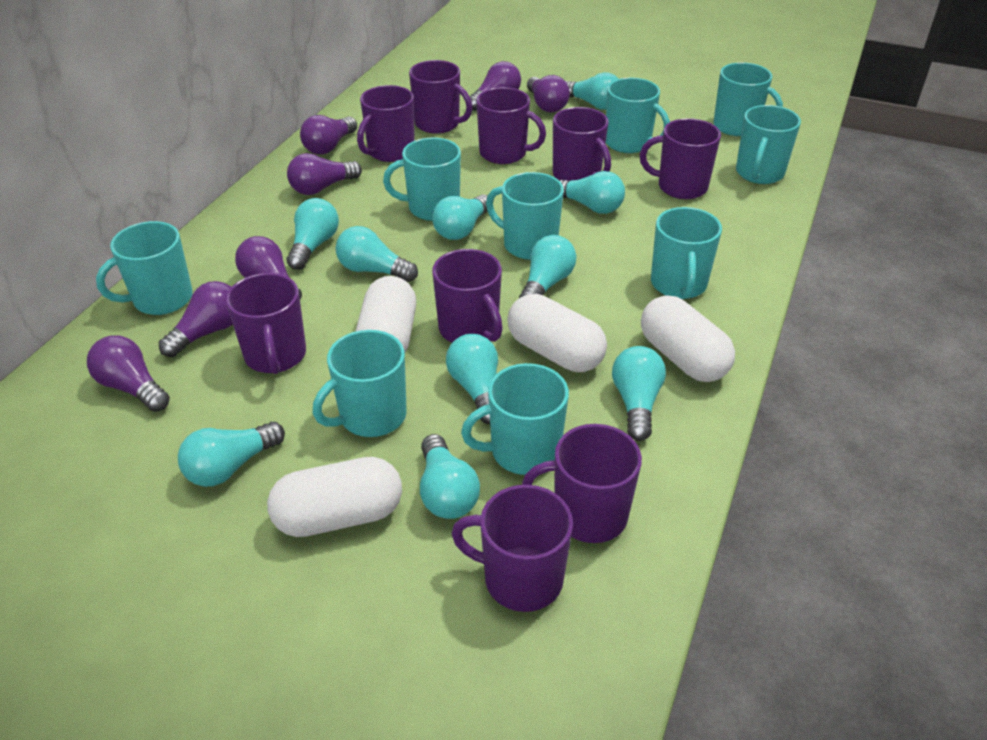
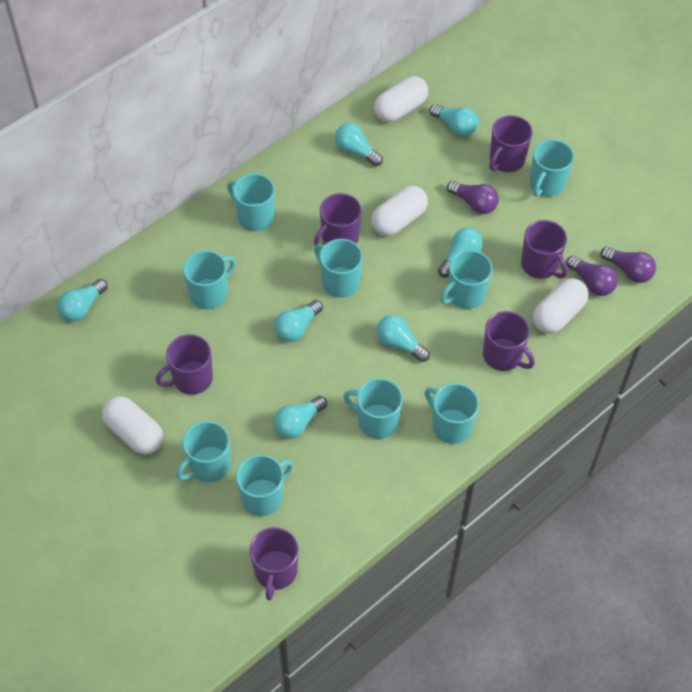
purple light bulb: 7 -> 3
purple mug: 9 -> 6
turquoise light bulb: 10 -> 7

